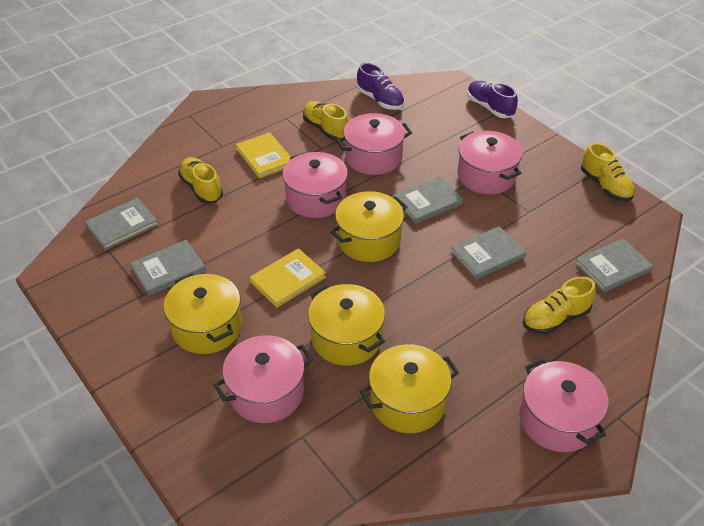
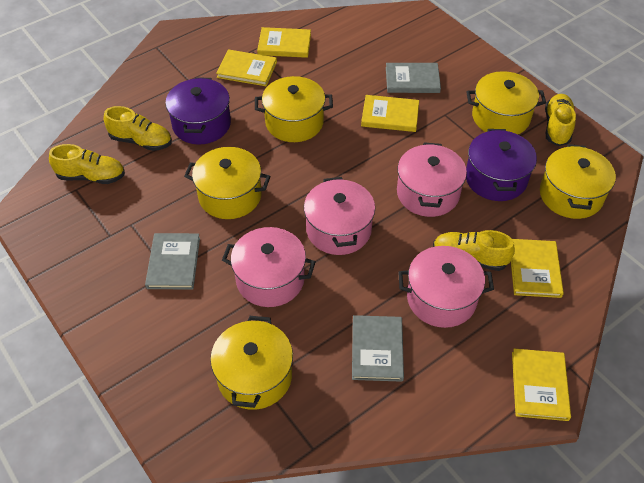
grey book: 5 -> 3
pink pot: 5 -> 4
purple pot: 0 -> 2
purple shoe: 2 -> 0
yellow book: 2 -> 5
yellow pot: 4 -> 5

